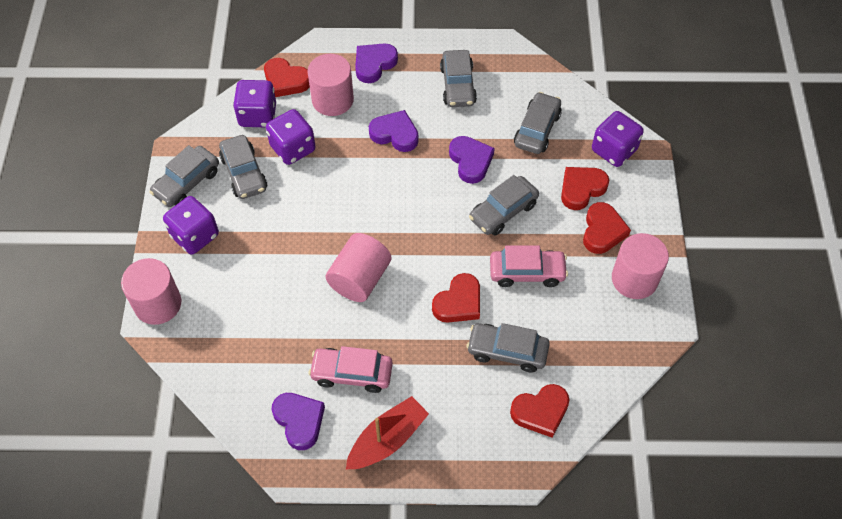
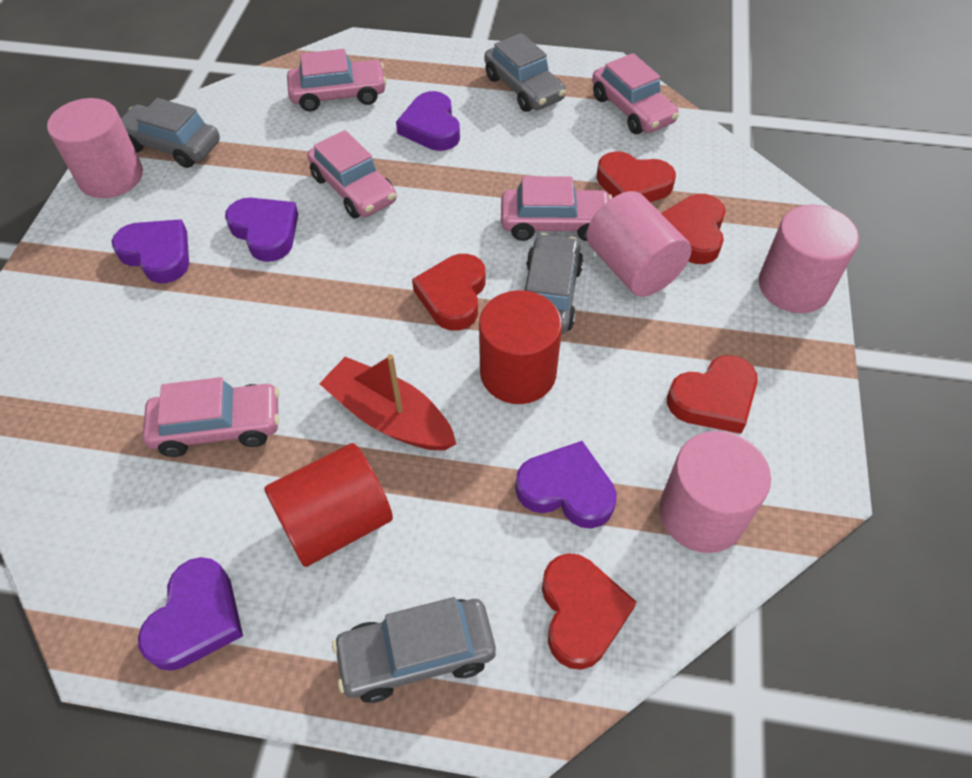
grey car: 6 -> 4
pink car: 2 -> 5
purple dice: 4 -> 0
purple heart: 4 -> 5
red cylinder: 0 -> 2

